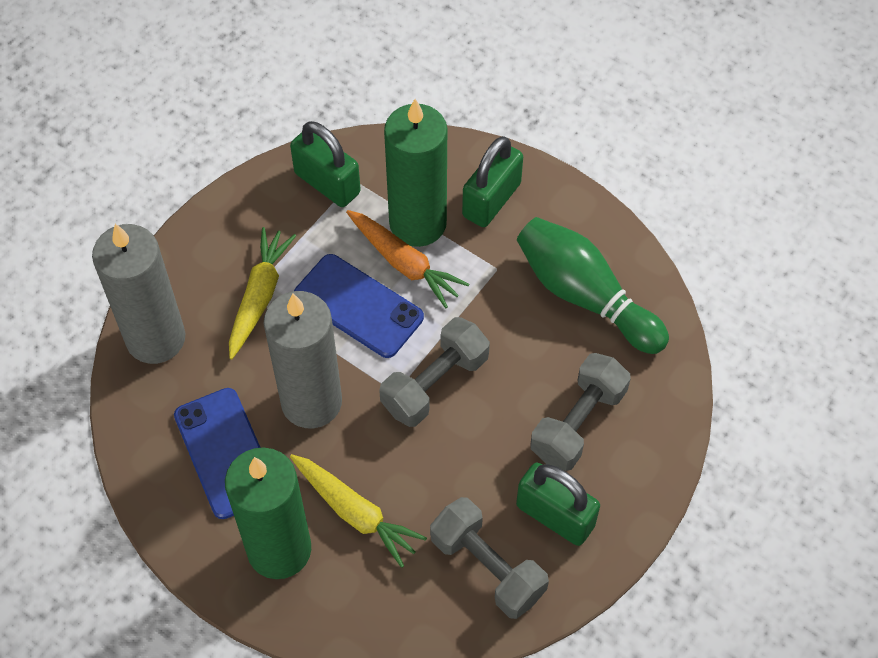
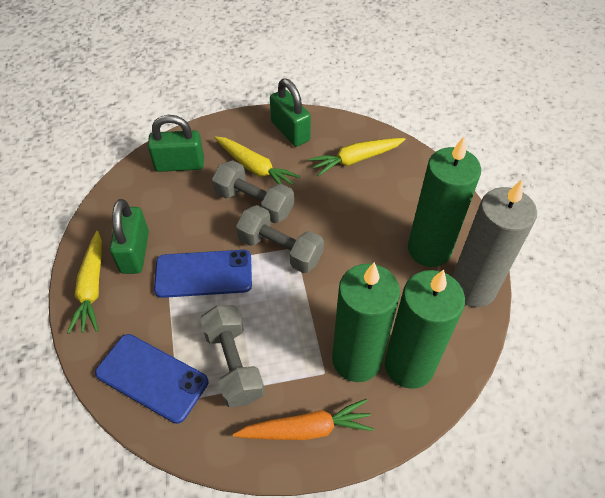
green bowling pin: 1 -> 0
green candle: 2 -> 3
grey candle: 2 -> 1
yellow carrot: 2 -> 3

